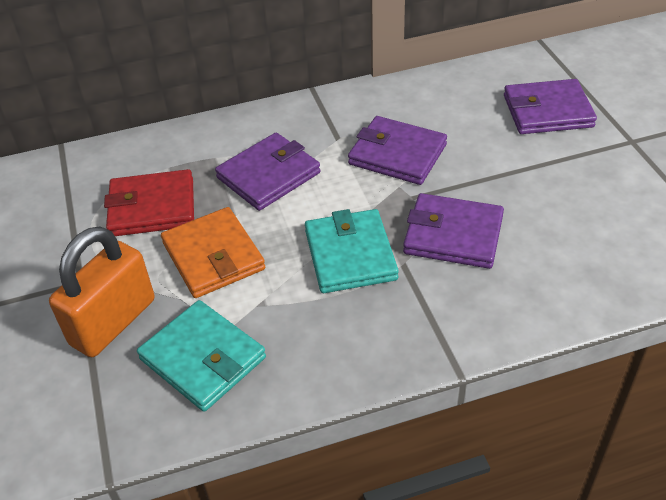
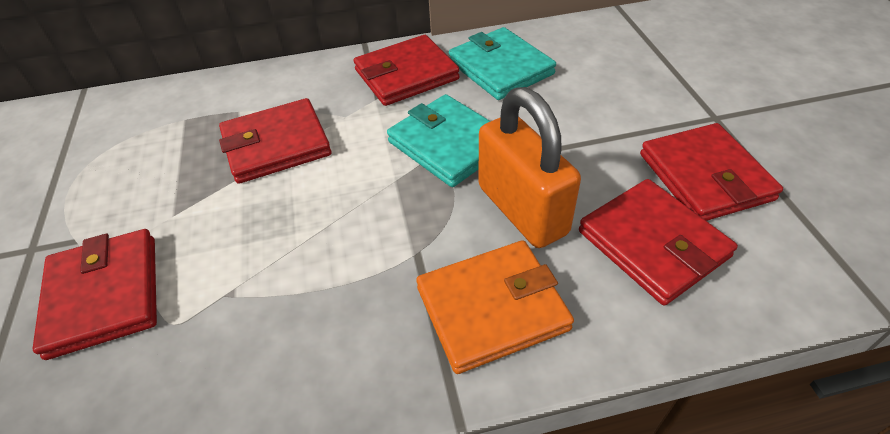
purple wallet: 4 -> 0
red wallet: 1 -> 5

